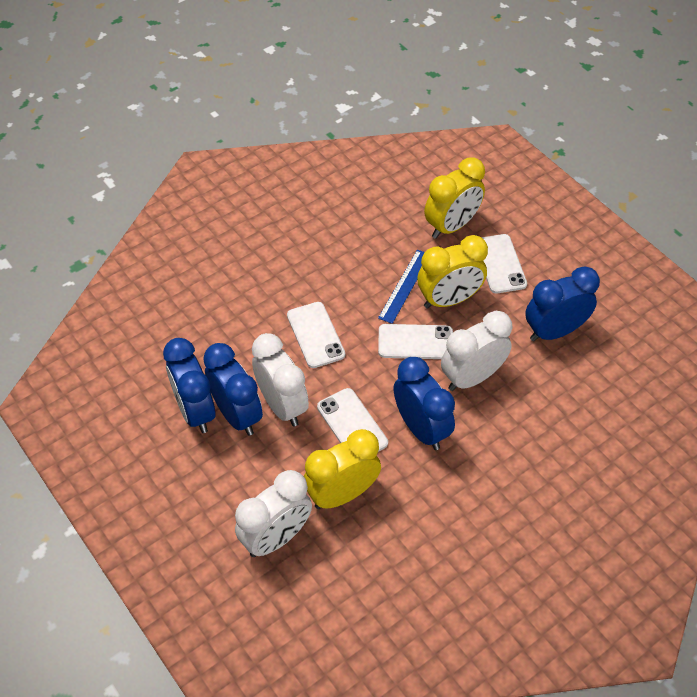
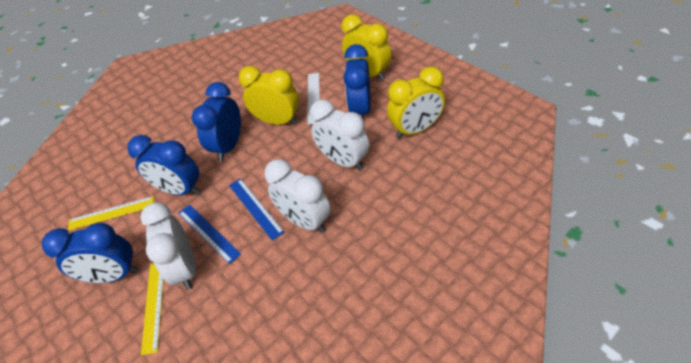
blue ruler: 1 -> 2
white phone: 4 -> 0
white ruler: 0 -> 1
yellow ruler: 0 -> 2

